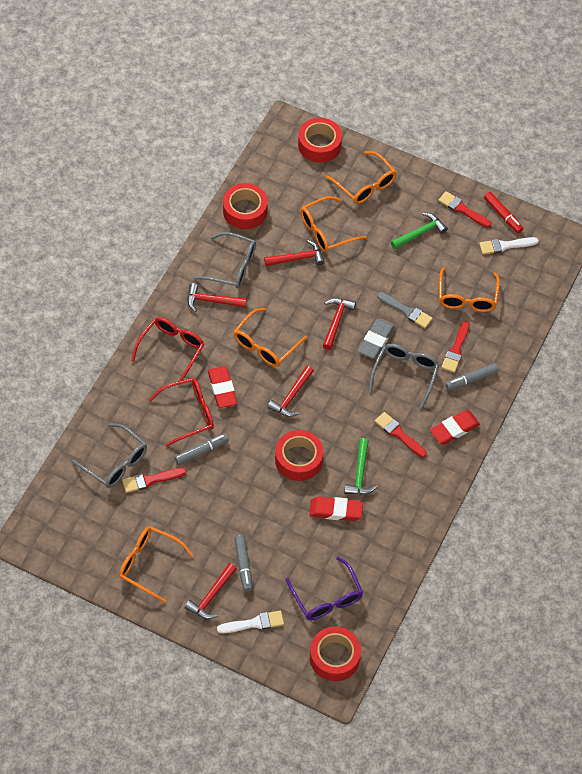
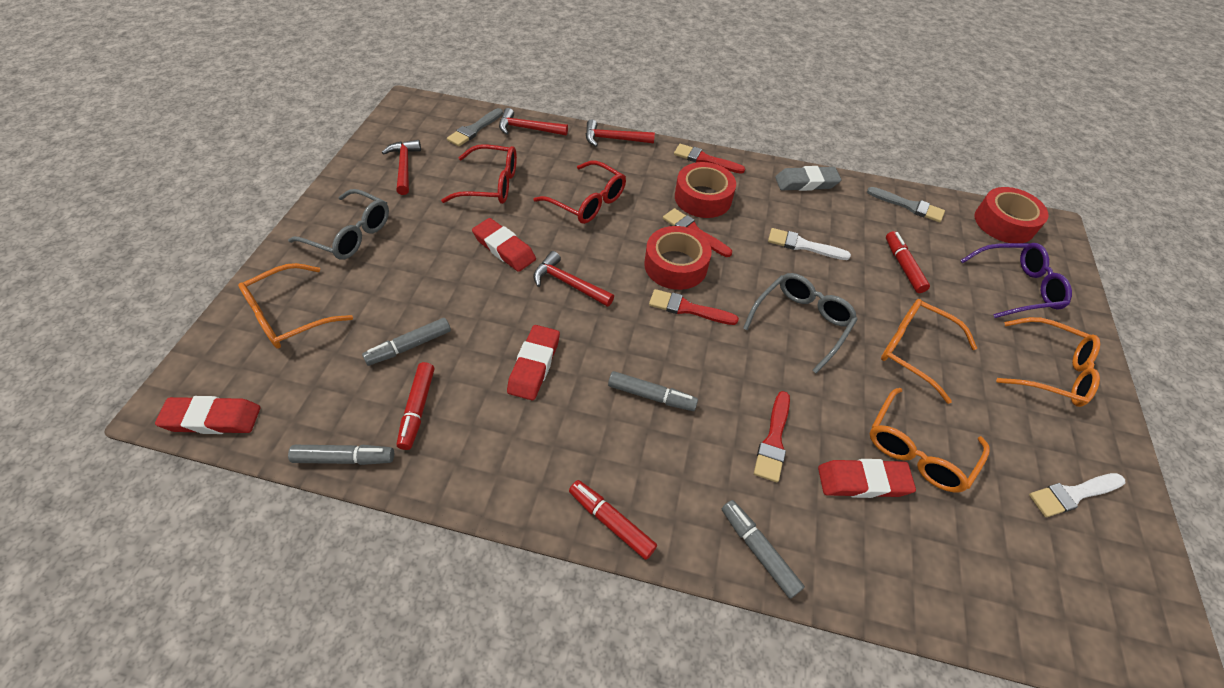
green hammer: 2 -> 0
grey brush: 1 -> 2
grey glasses: 3 -> 2
grey marker: 3 -> 4
orange glasses: 5 -> 4
red eraser: 3 -> 4
red hammer: 5 -> 4
red marker: 1 -> 3
red tape: 4 -> 3

